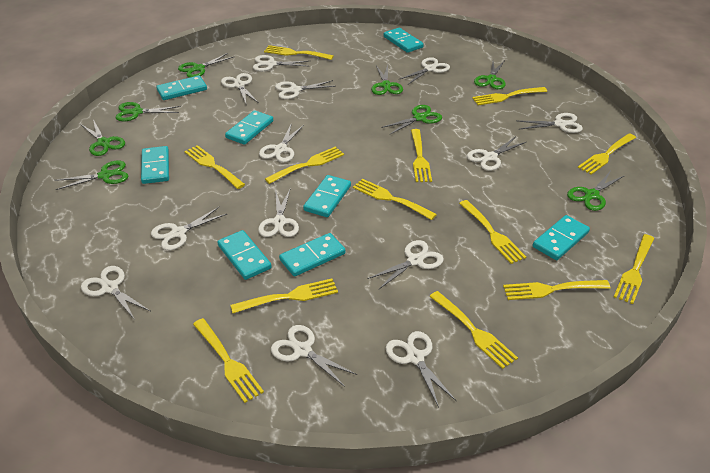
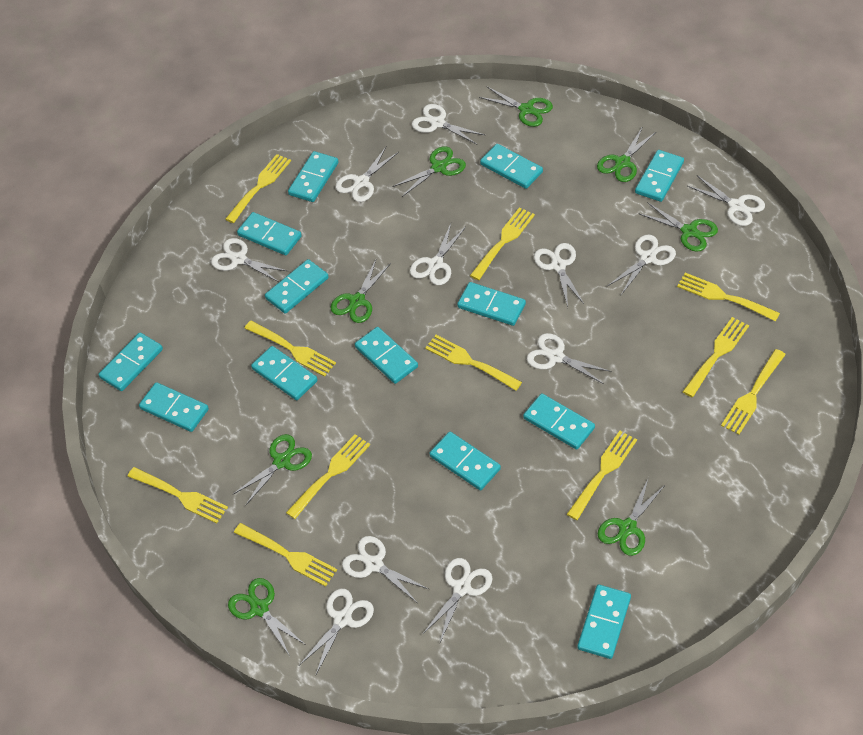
turquoise domino: 8 -> 13
white scissors: 13 -> 11
yellow fork: 13 -> 11

